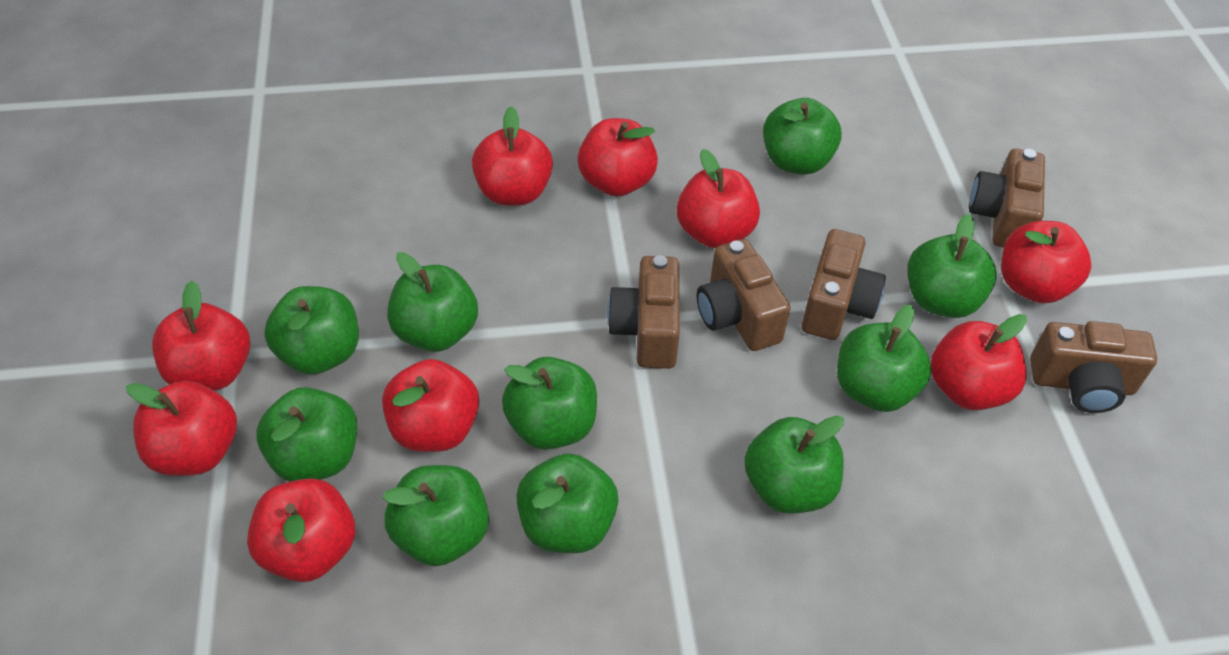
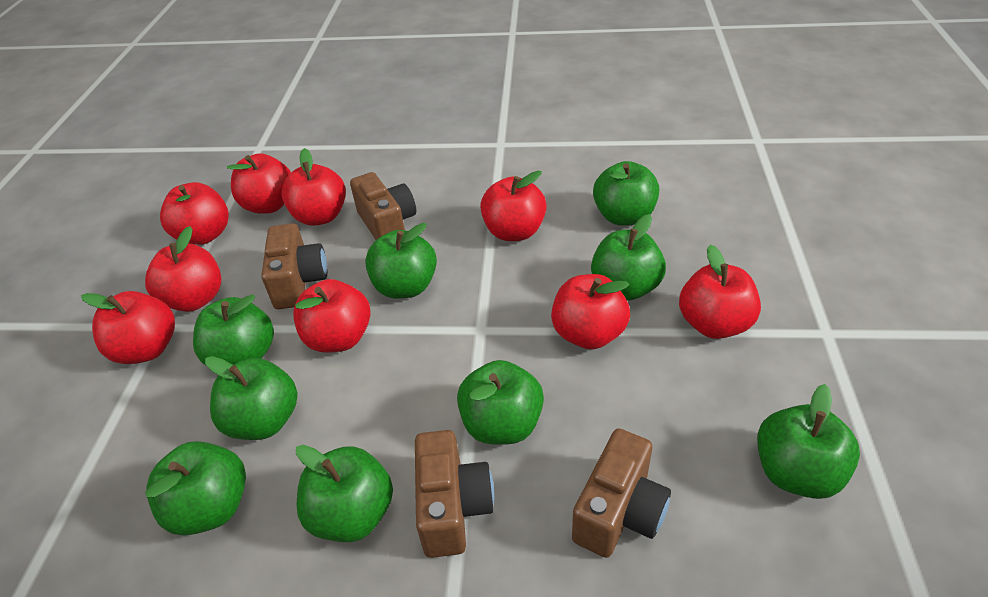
brown camera: 5 -> 4
green apple: 10 -> 9

